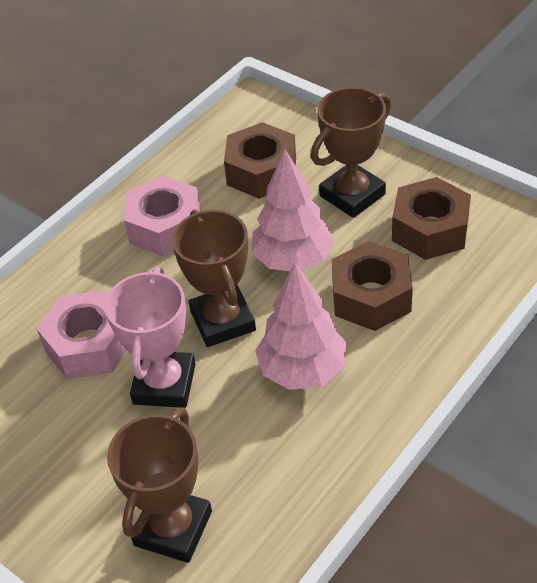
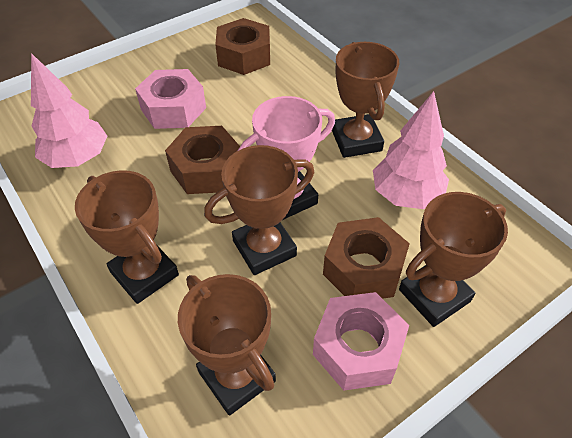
brown trophy: 3 -> 5

